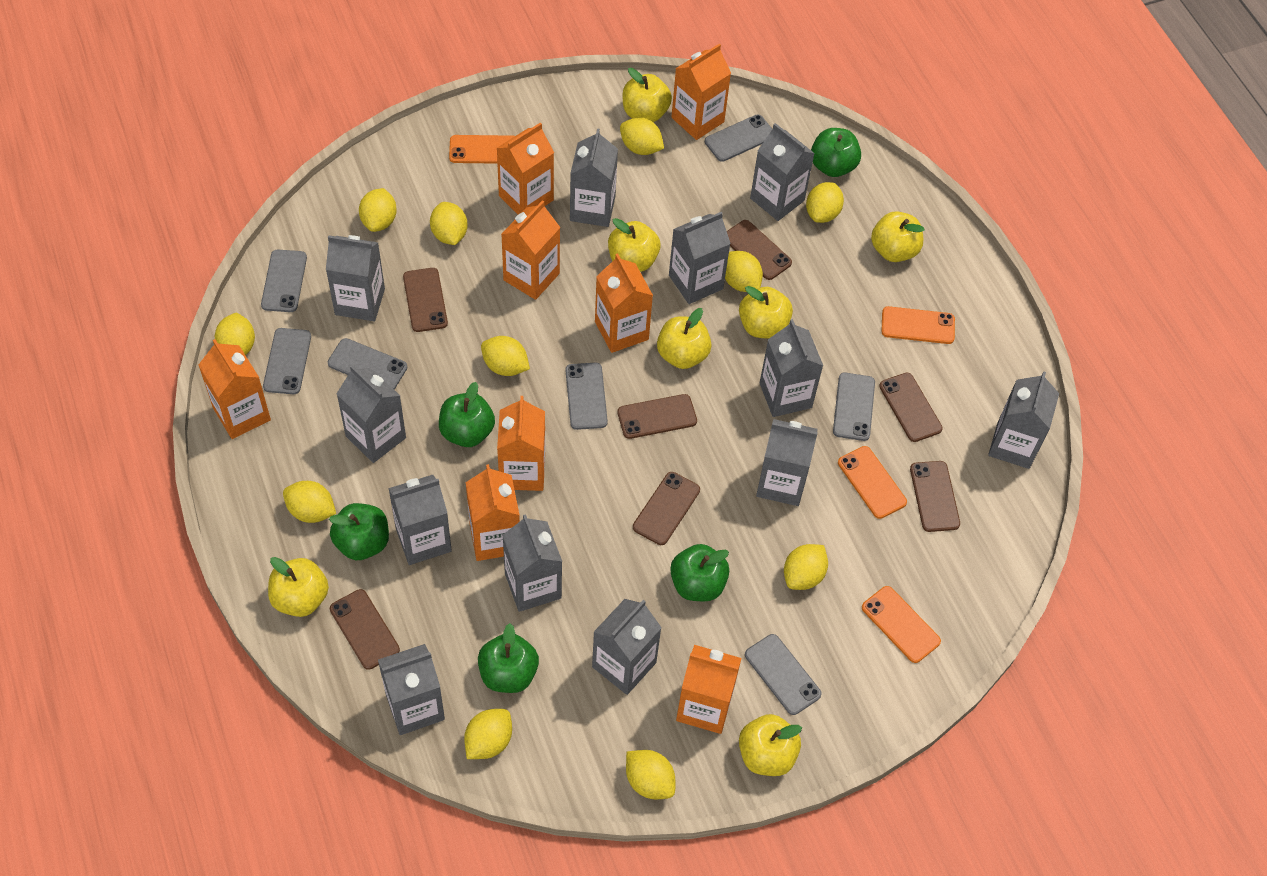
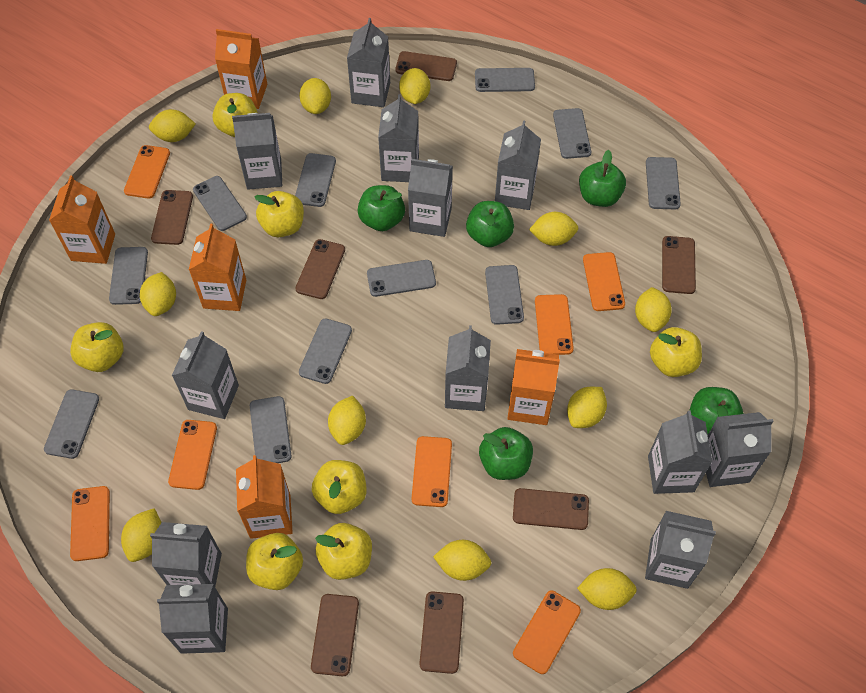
grey phone: 7 -> 11
orange carton: 8 -> 5
orange phone: 4 -> 7

